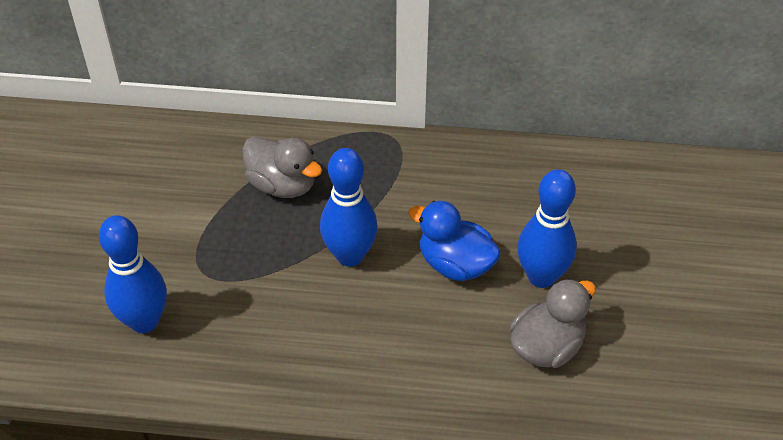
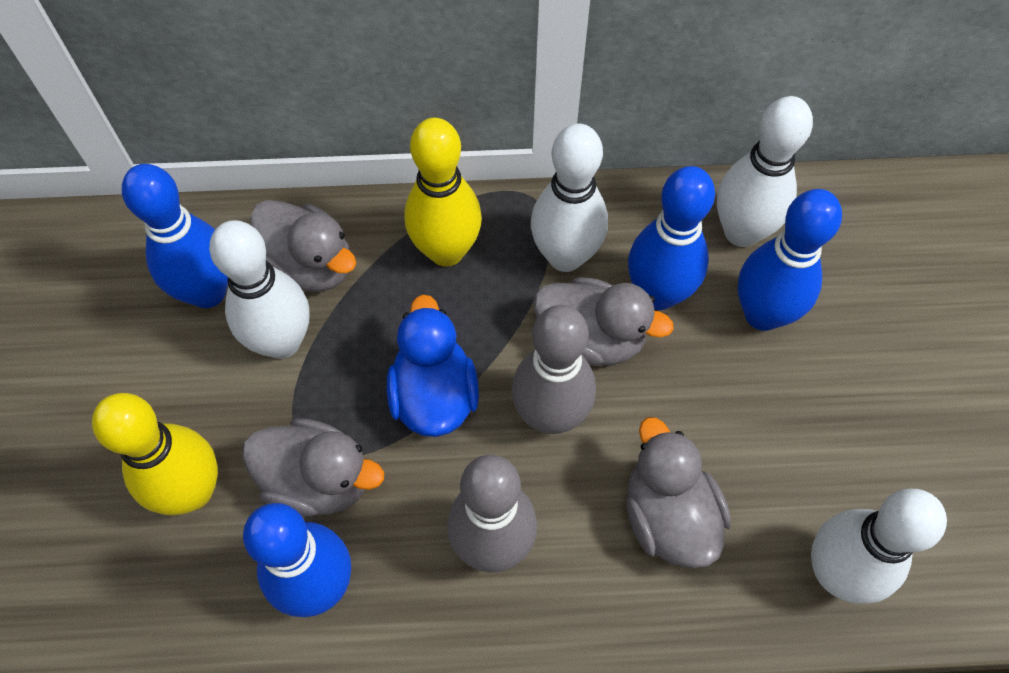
blue bowling pin: 3 -> 4
grey bowling pin: 0 -> 2
grey duck: 2 -> 4
white bowling pin: 0 -> 4
yellow bowling pin: 0 -> 2

